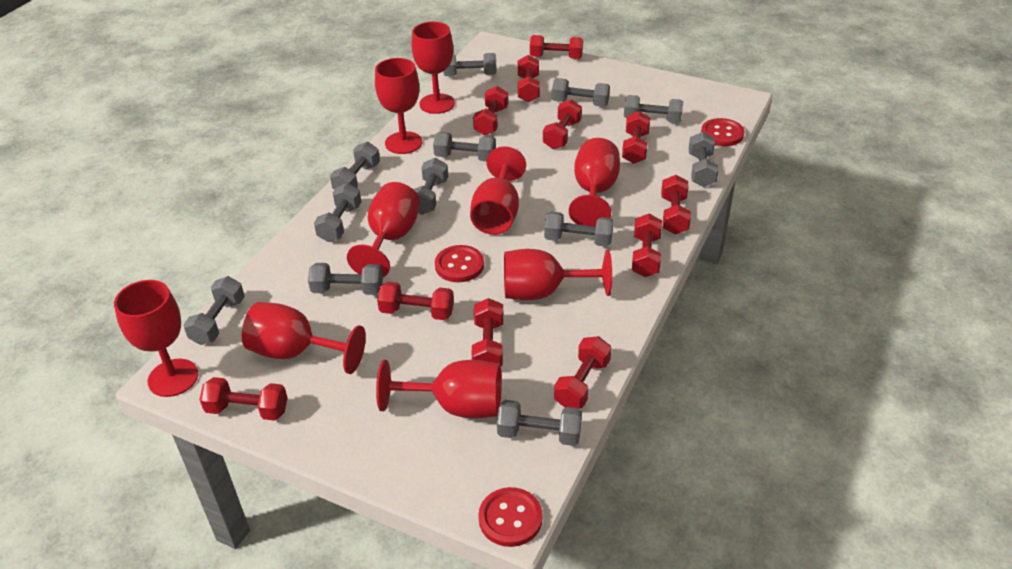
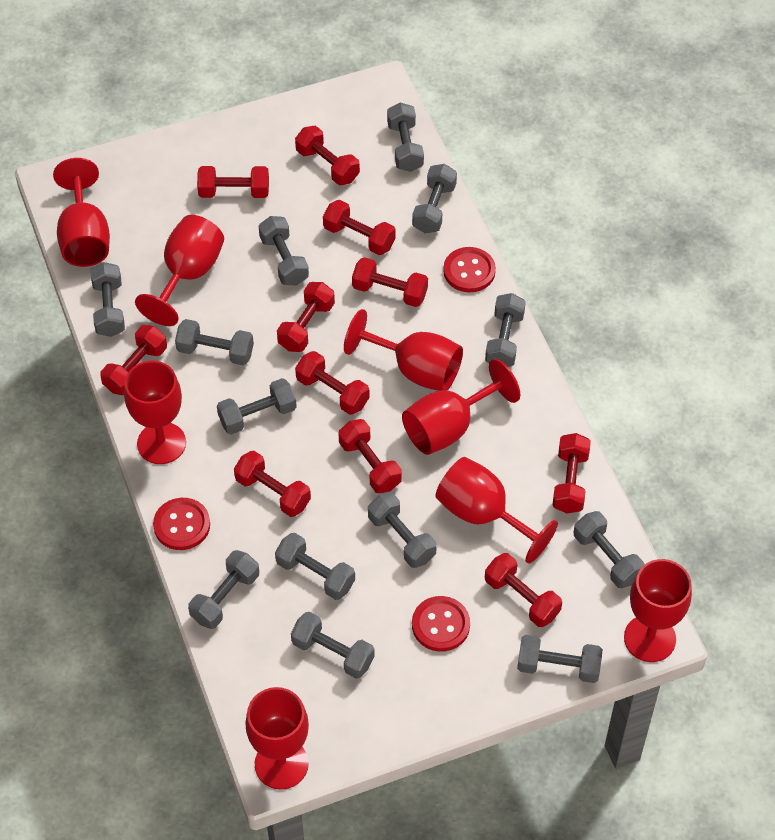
grey dumbbell: 12 -> 13
red goblet: 9 -> 8

